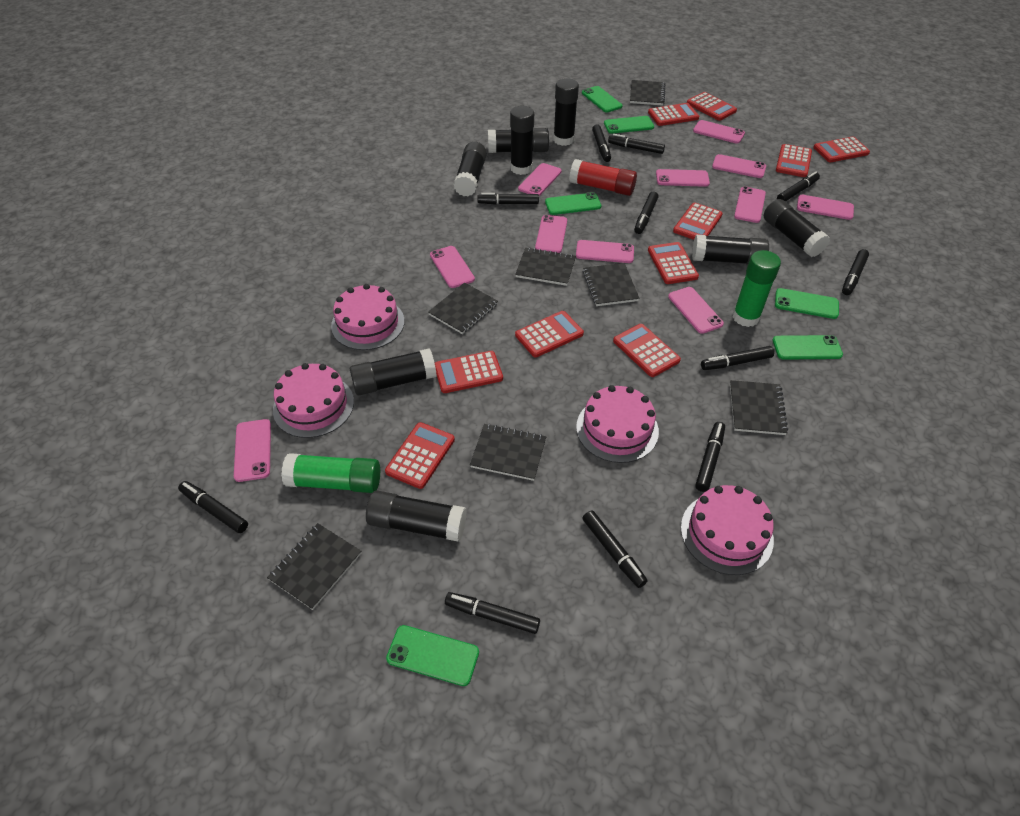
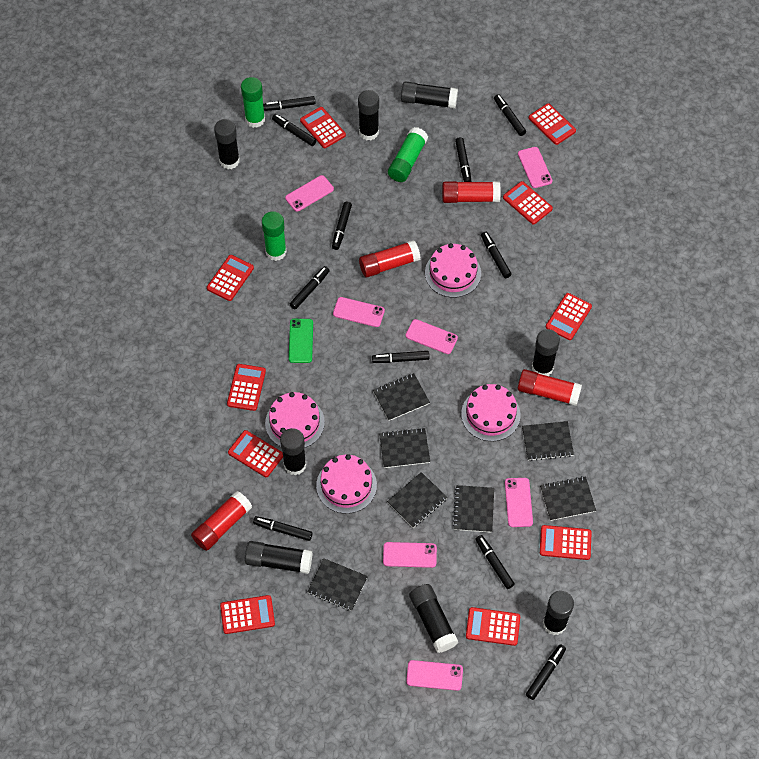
green glue stick: 2 -> 3
green phone: 6 -> 1
pink phone: 11 -> 7
red glue stick: 1 -> 4

